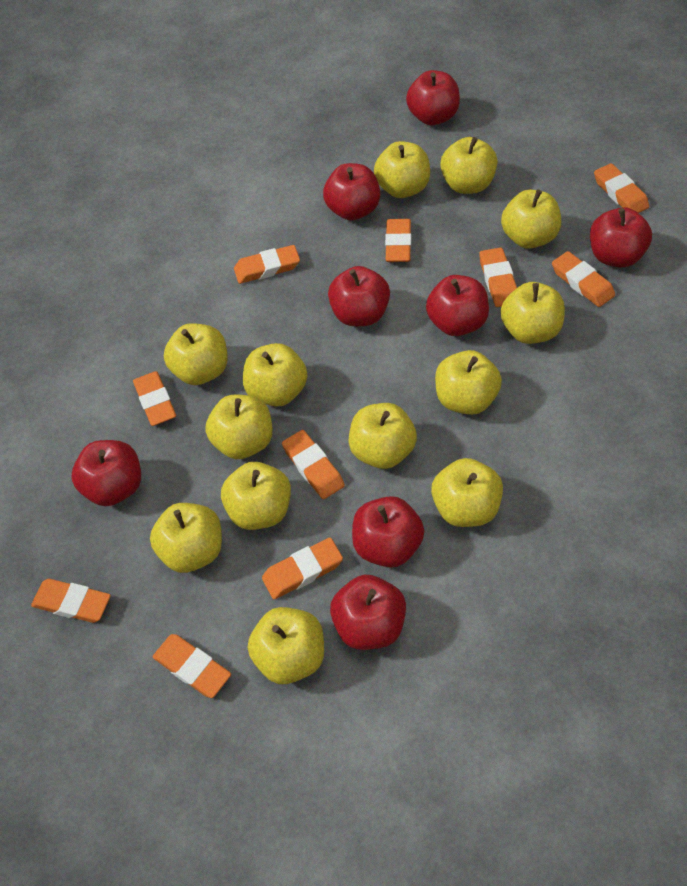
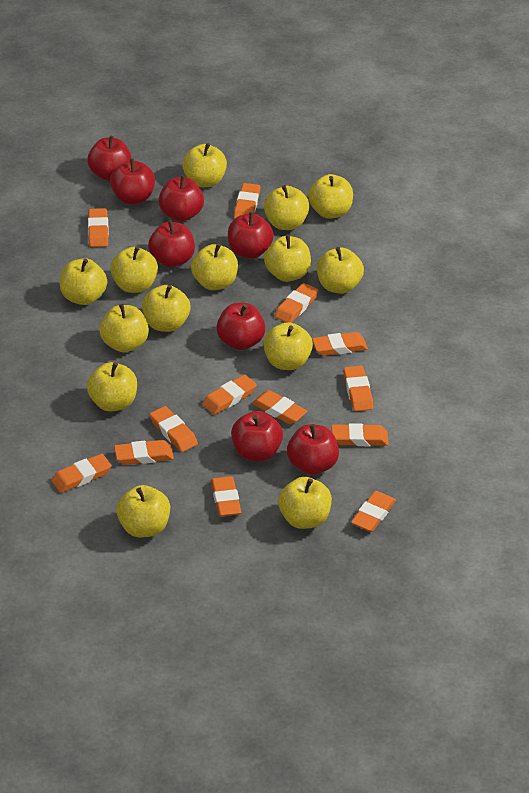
orange eraser: 10 -> 13
yellow apple: 13 -> 14

